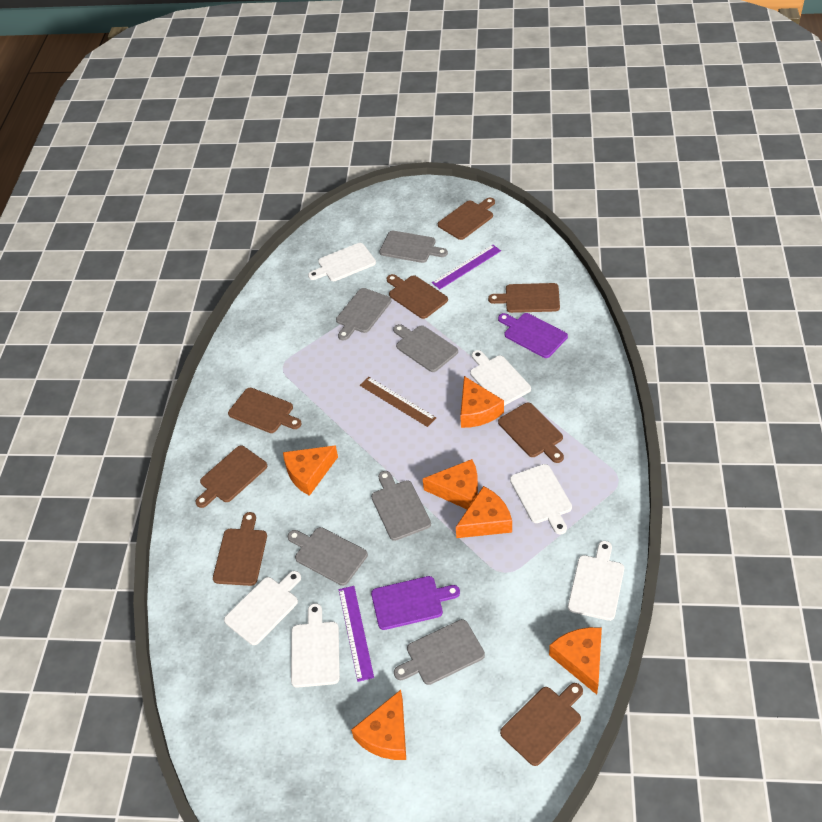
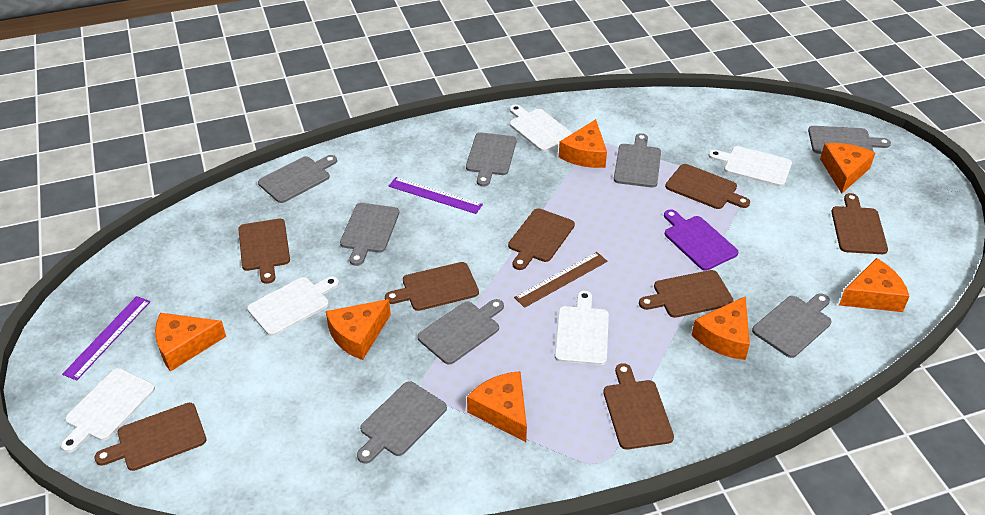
grey cutting board: 6 -> 8
orange cheese: 6 -> 7
purple cutting board: 2 -> 1
white cutting board: 6 -> 5

